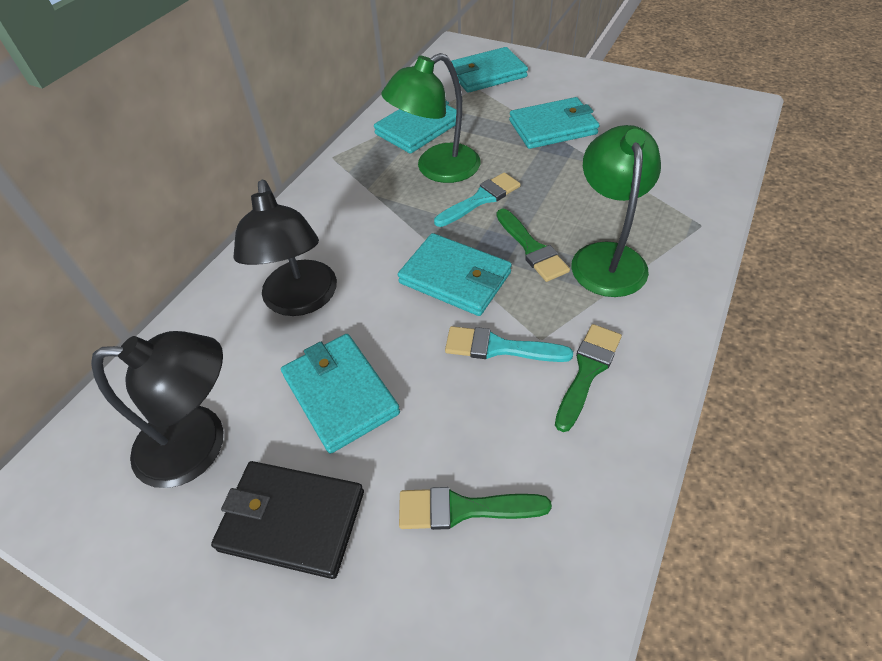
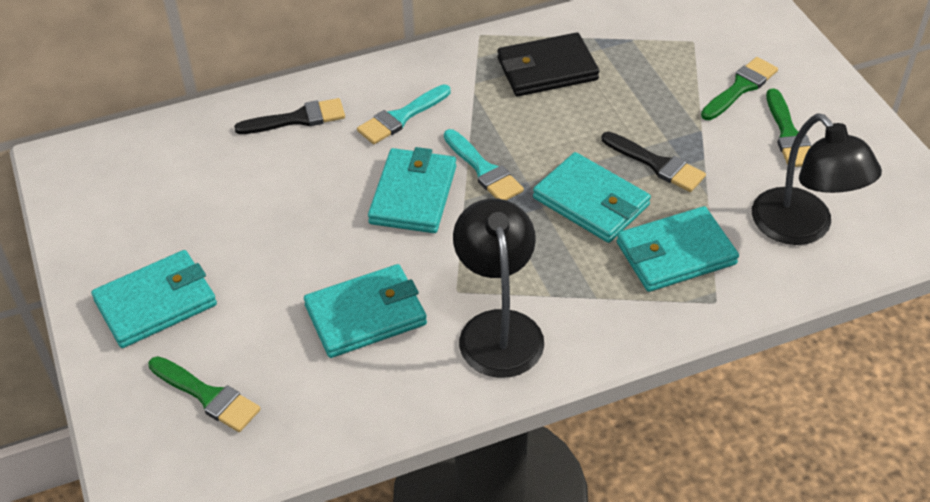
black brush: 0 -> 2
green lamp: 2 -> 0

